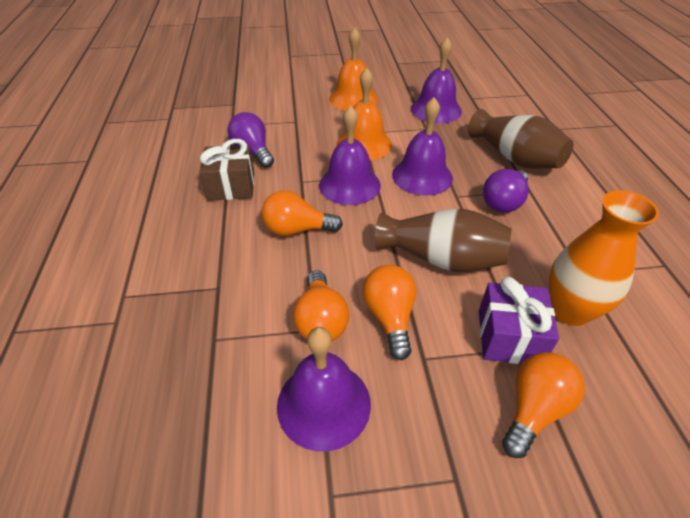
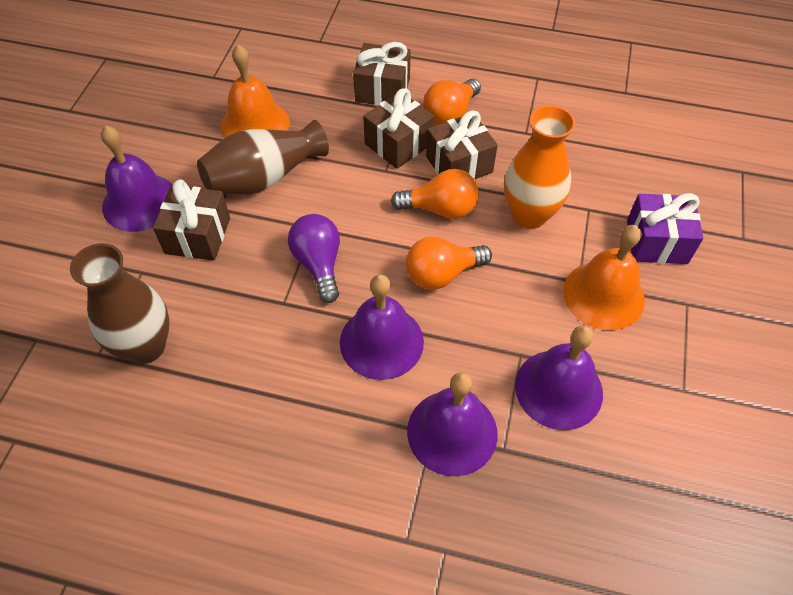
brown gift: 1 -> 4
orange light bulb: 4 -> 3
purple light bulb: 2 -> 1

